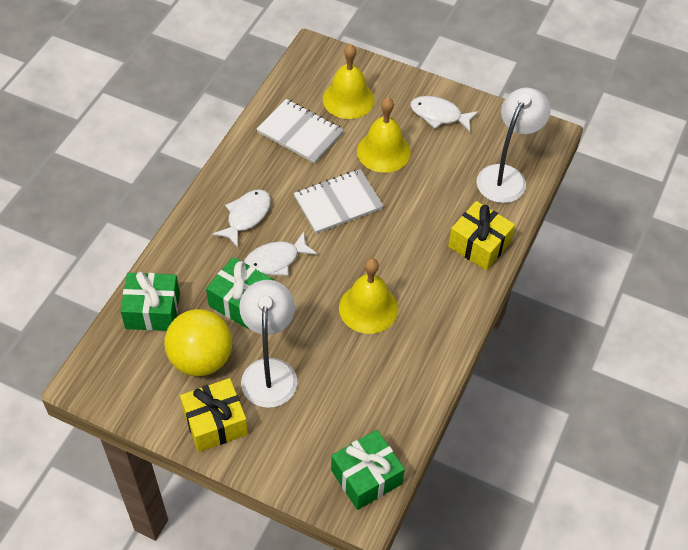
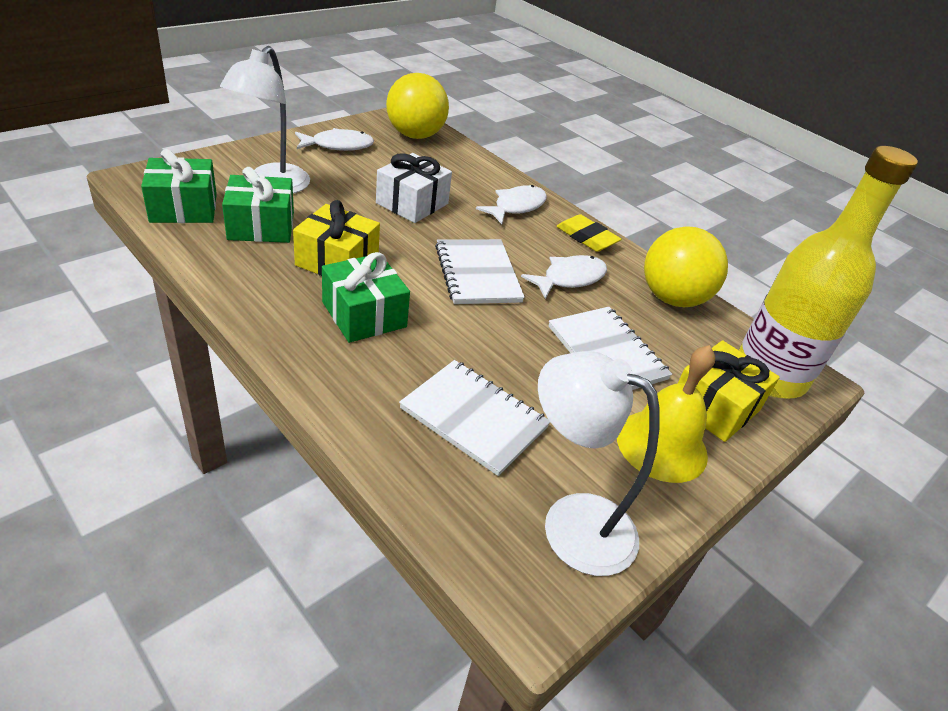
white gift: 0 -> 1
white notebook: 2 -> 3
yellow ball: 1 -> 2
yellow bell: 3 -> 1
yellow bottle: 0 -> 1
yellow eraser: 0 -> 1

